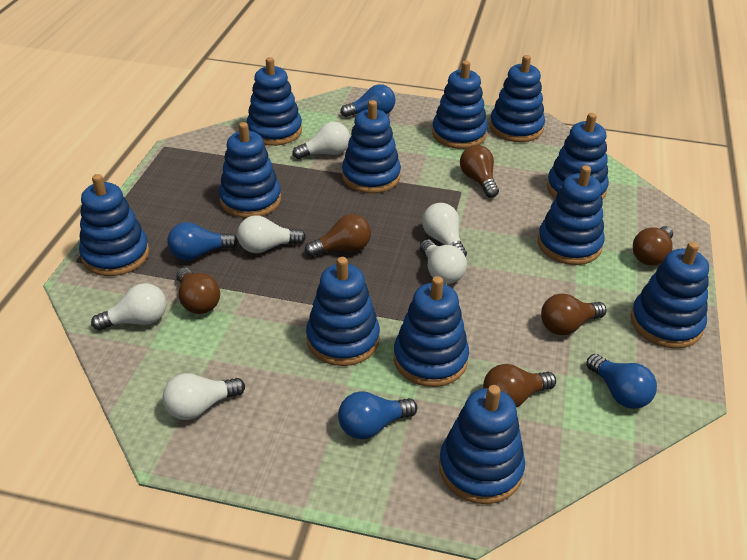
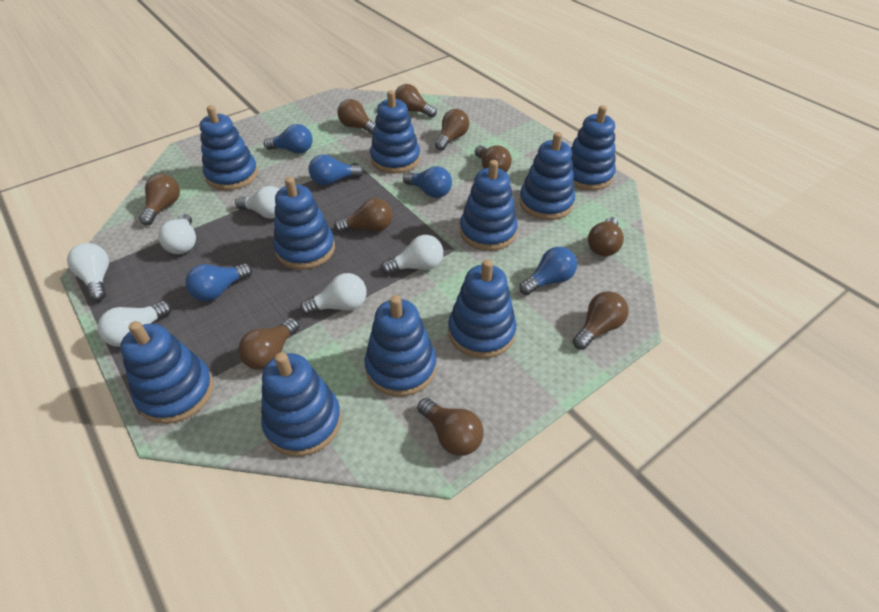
blue light bulb: 4 -> 5
blue stacking toy: 12 -> 10
brown light bulb: 6 -> 10

